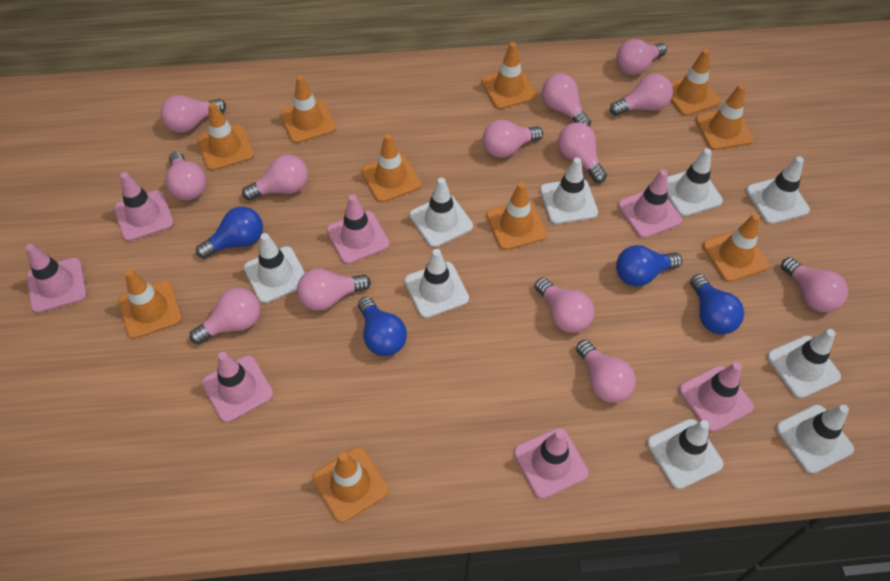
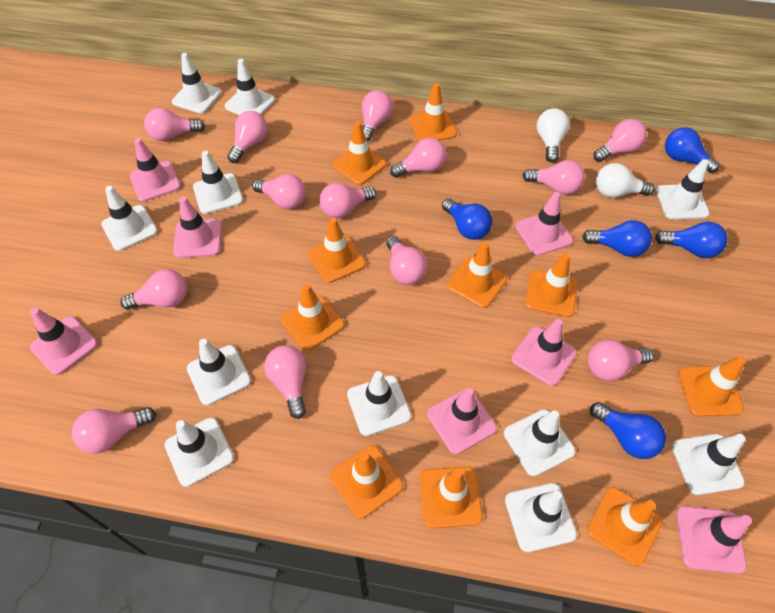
blue light bulb: 4 -> 5
white light bulb: 0 -> 2
white traffic cone: 9 -> 11

